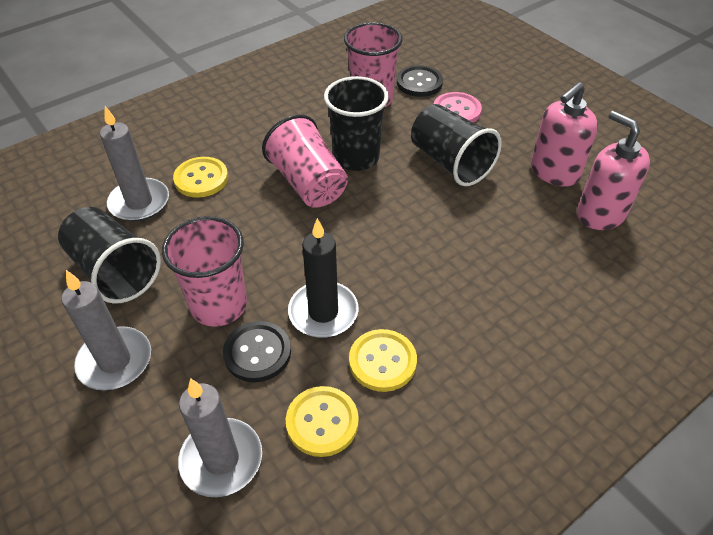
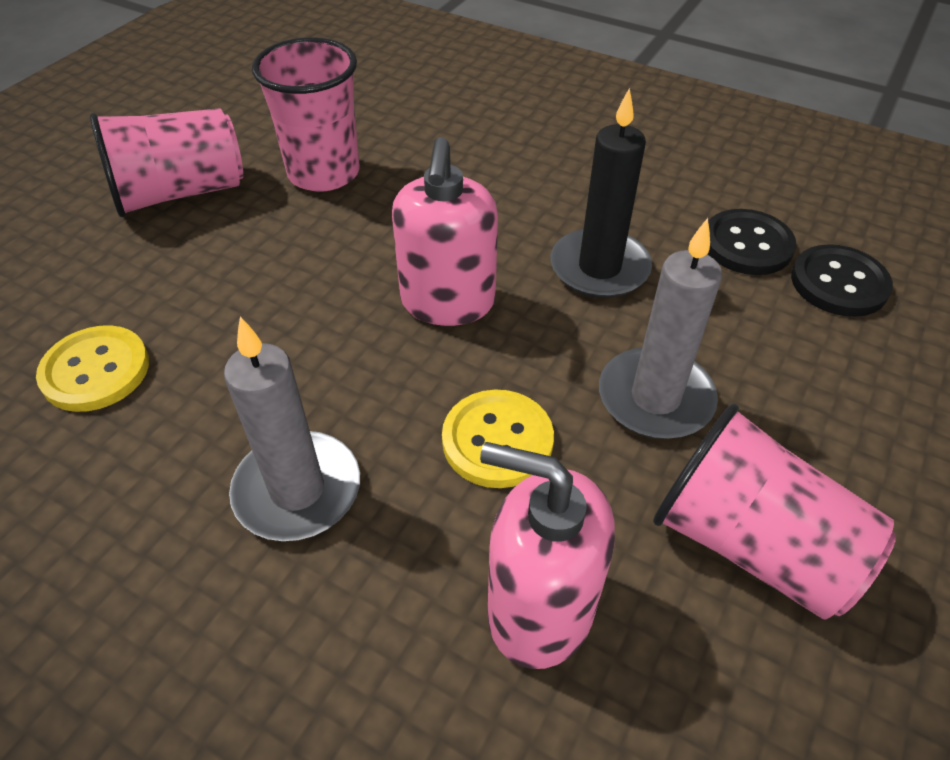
black cup: 3 -> 0
grey candle: 3 -> 2
pink button: 1 -> 0
yellow button: 3 -> 2

